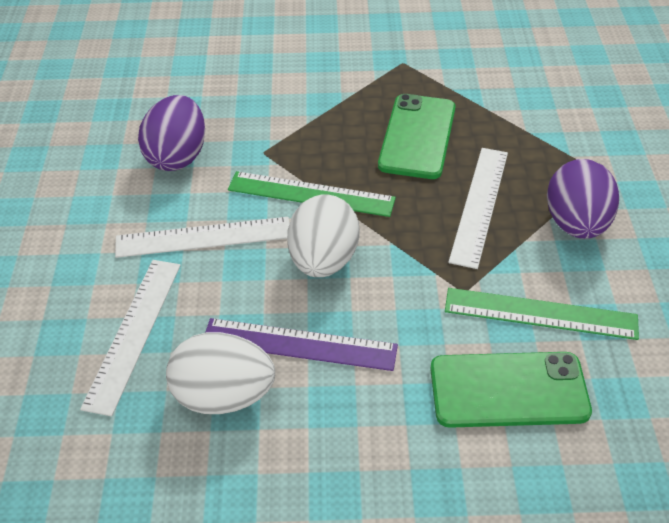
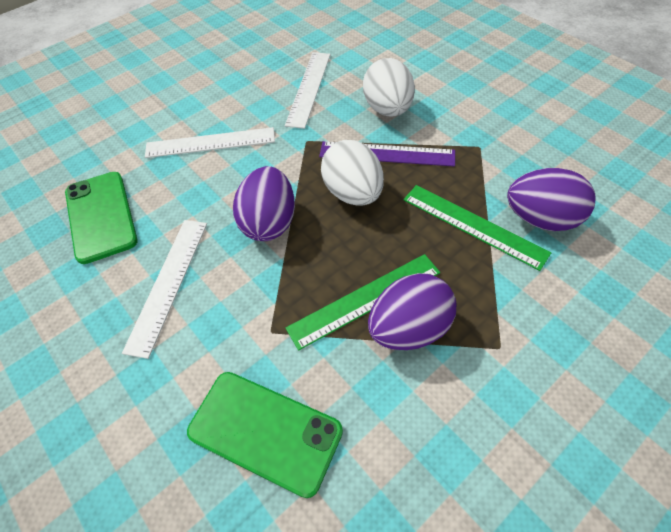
purple egg: 2 -> 3

